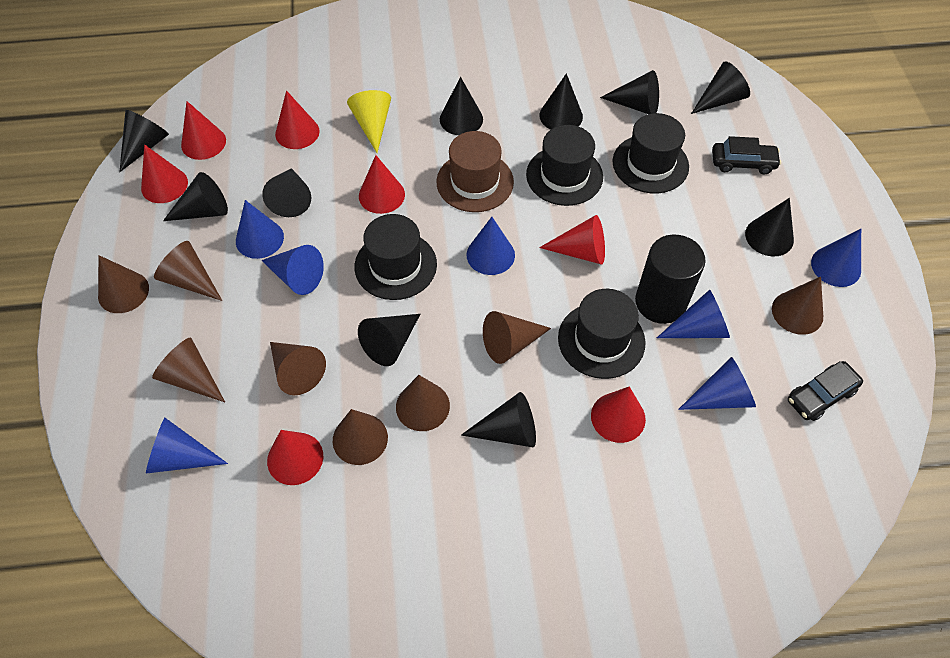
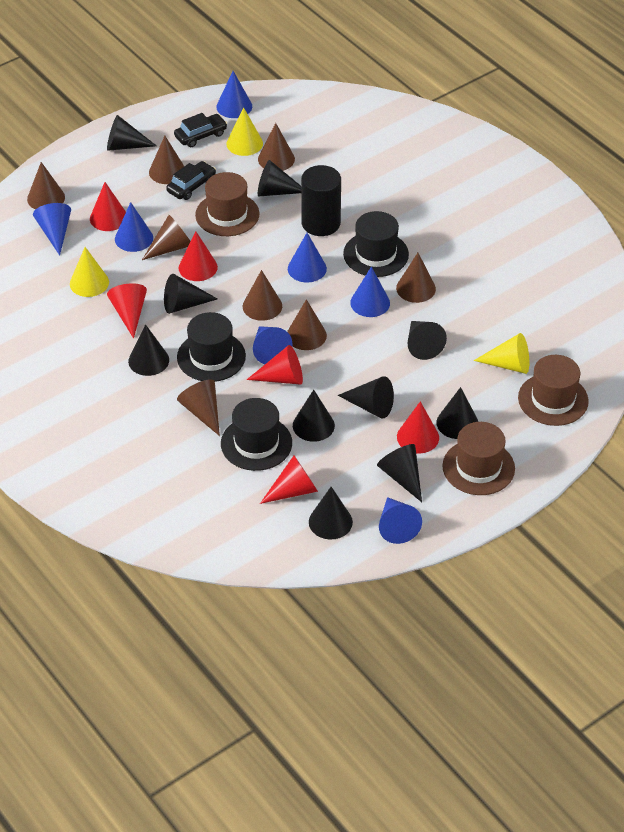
black hat: 4 -> 3
brown hat: 1 -> 3
red cone: 7 -> 6
yellow cone: 1 -> 3

